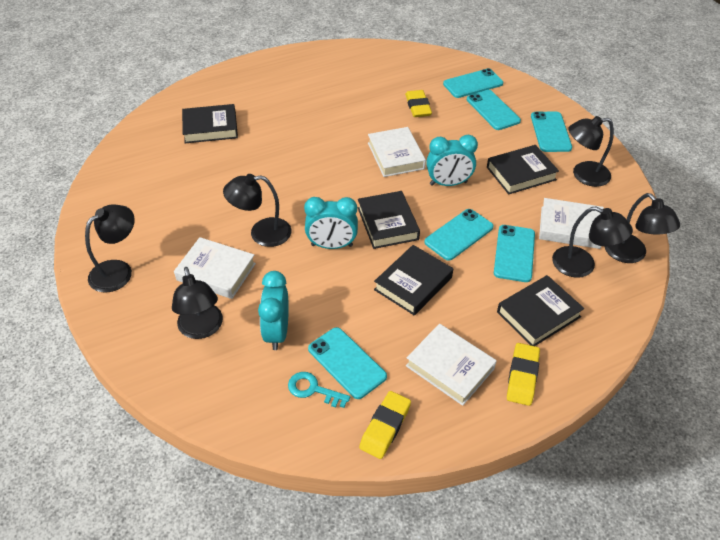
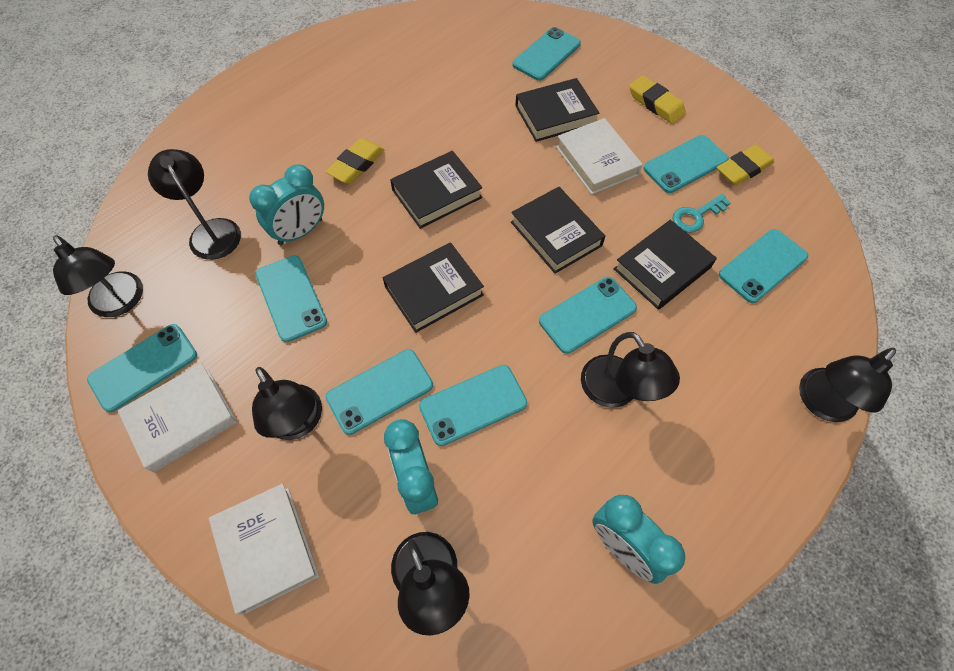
turquoise phone: 6 -> 8
white book: 4 -> 3

